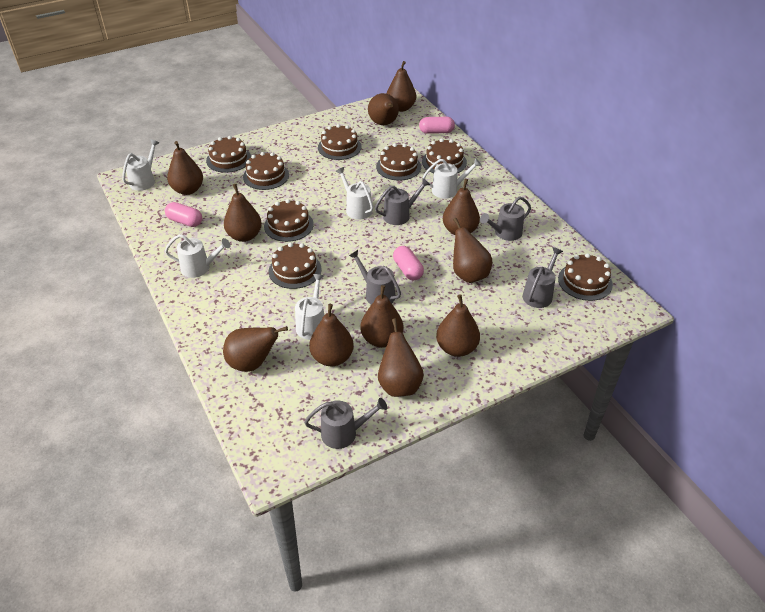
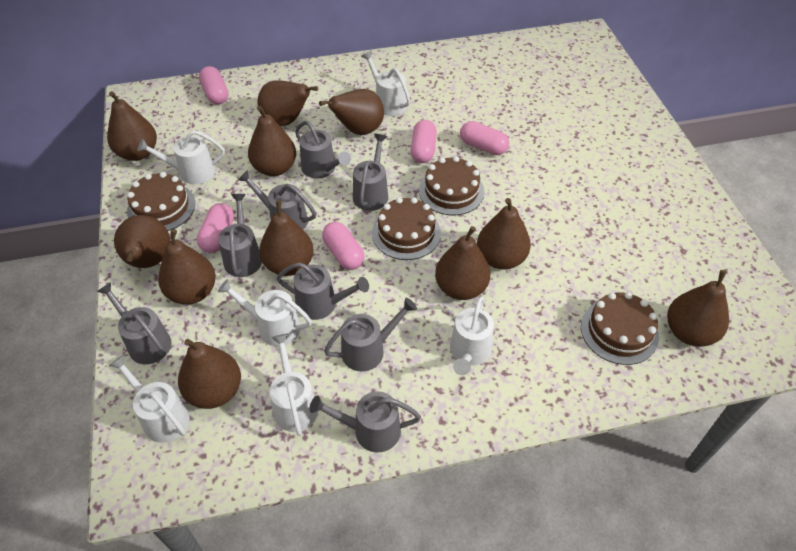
brown cake: 8 -> 4
grey watering can: 5 -> 8
pink capsule: 3 -> 5
white watering can: 5 -> 6

